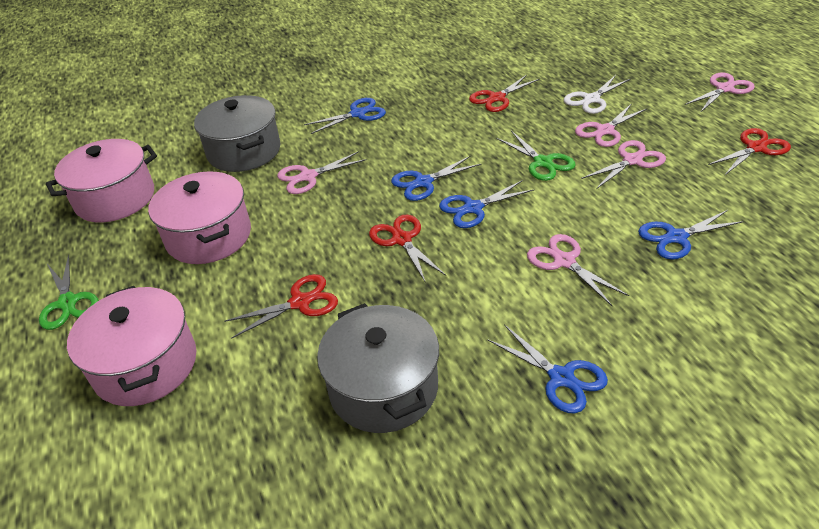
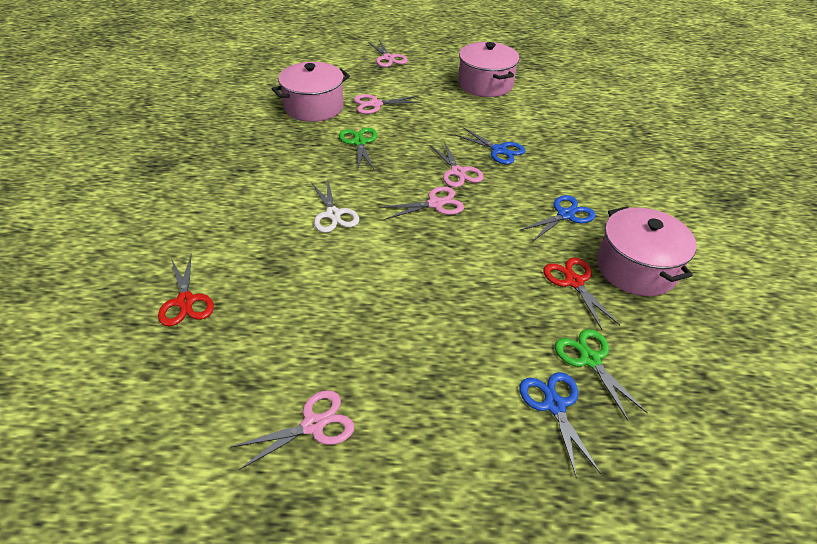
blue scissors: 5 -> 3
grey pot: 2 -> 0
red scissors: 4 -> 2

